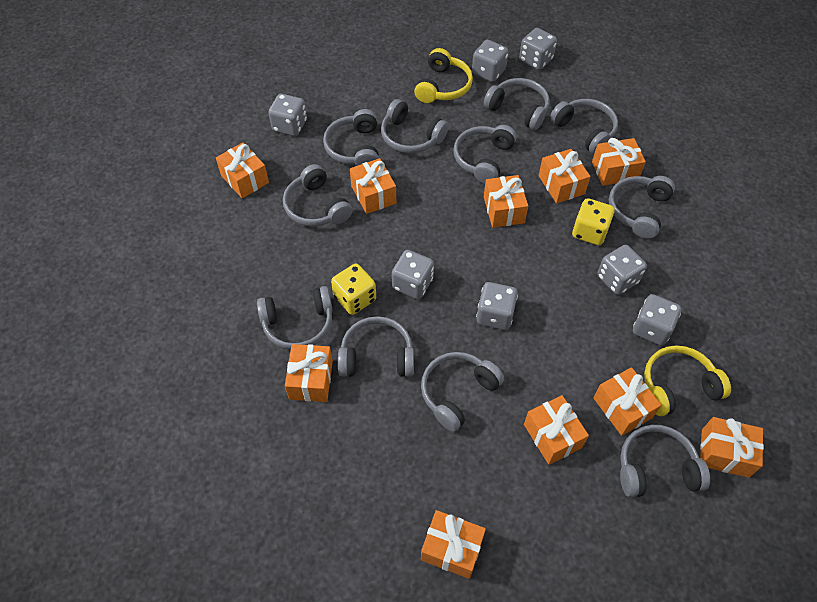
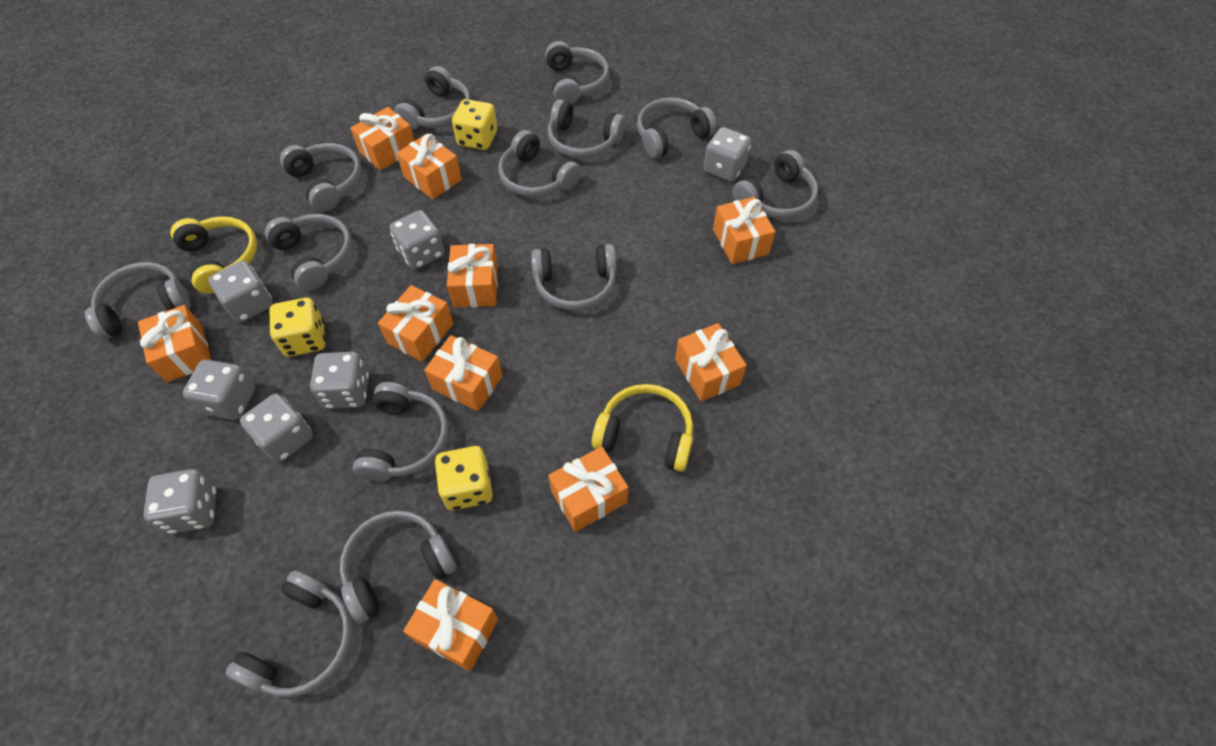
grey headphones: 11 -> 13
yellow dice: 2 -> 3

